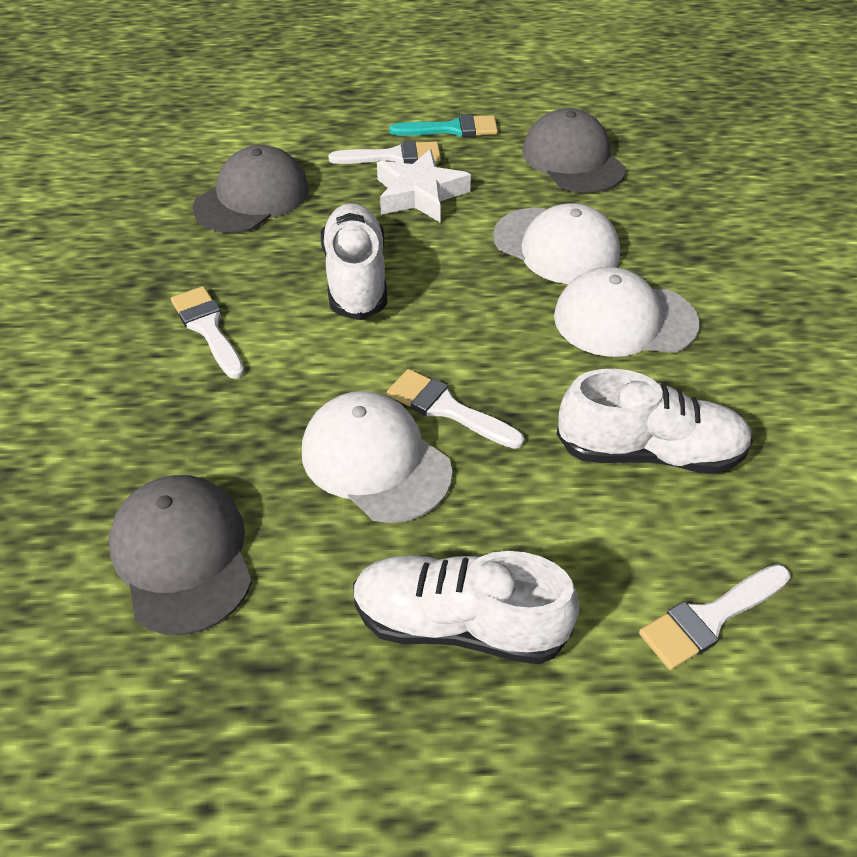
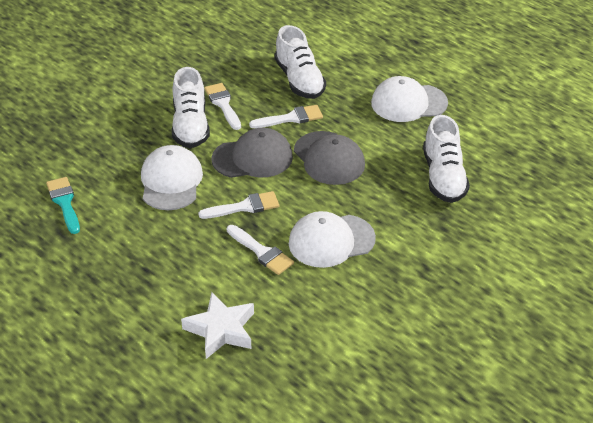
grey cap: 3 -> 2

